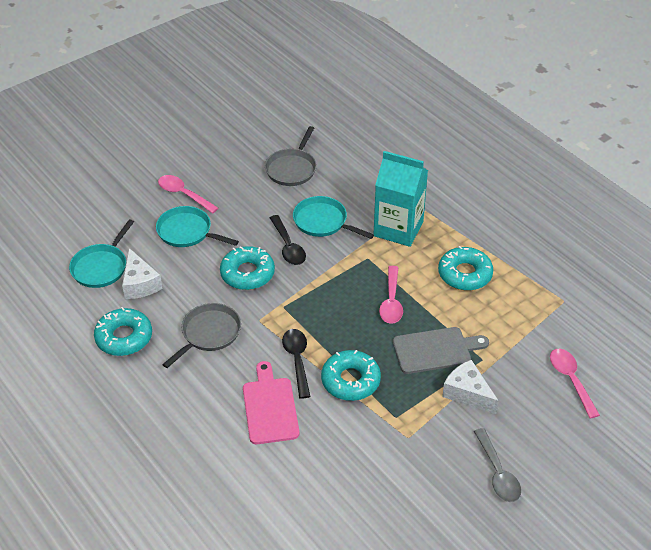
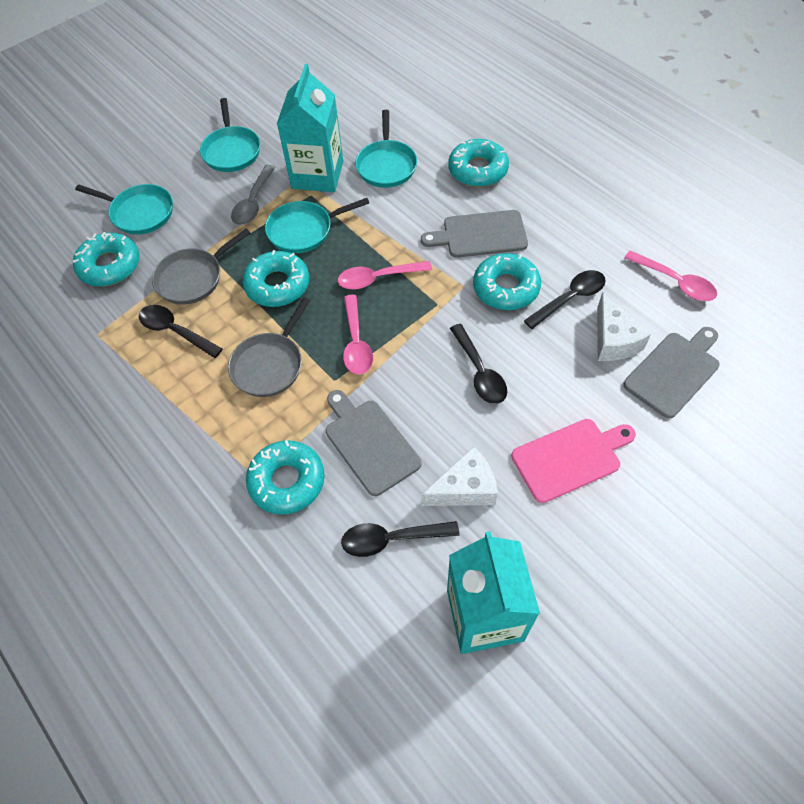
black spoon: 2 -> 4
grey cutting board: 1 -> 3
turquoise carton: 1 -> 2
turquoise donut: 4 -> 5
turquoise pan: 3 -> 4

